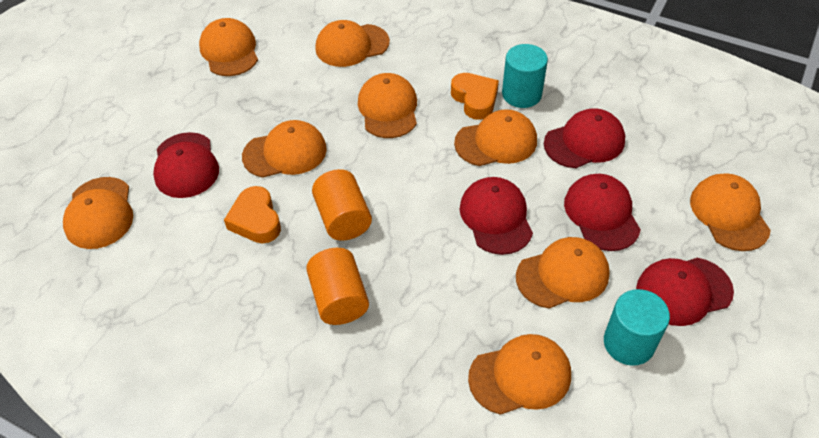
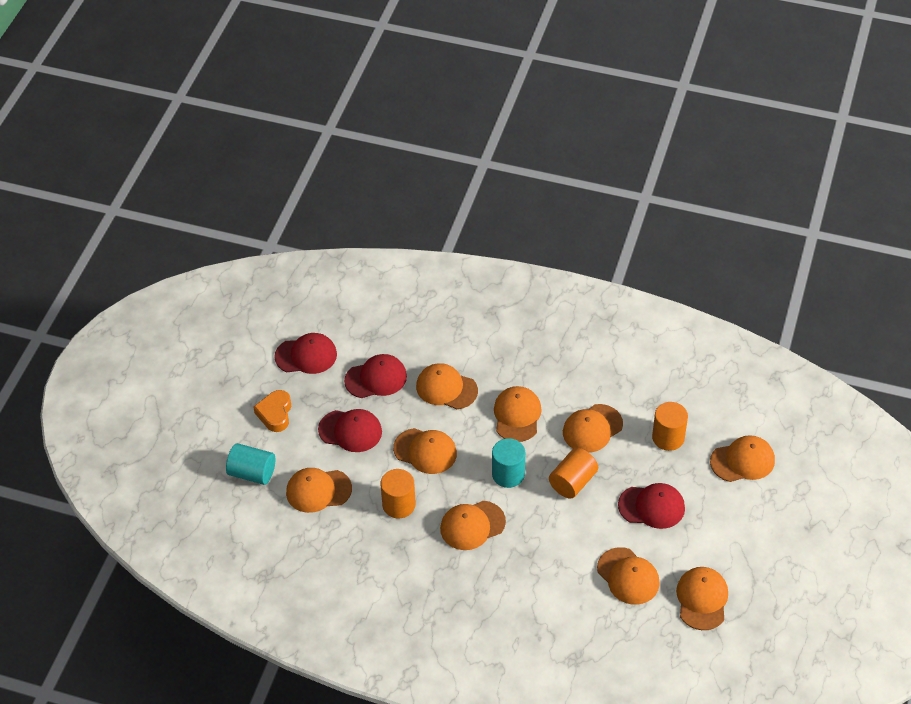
orange cylinder: 2 -> 3
orange heart: 2 -> 1
red cap: 5 -> 4

